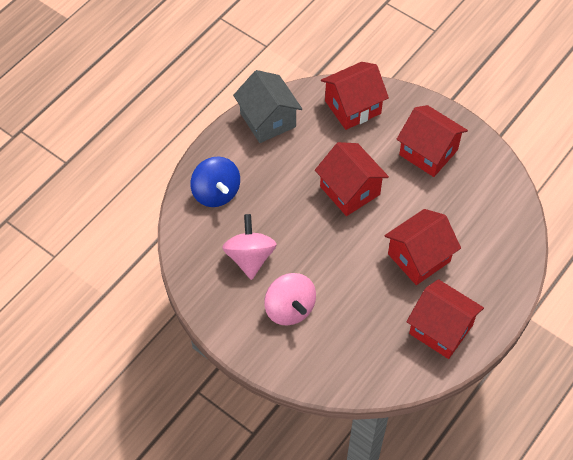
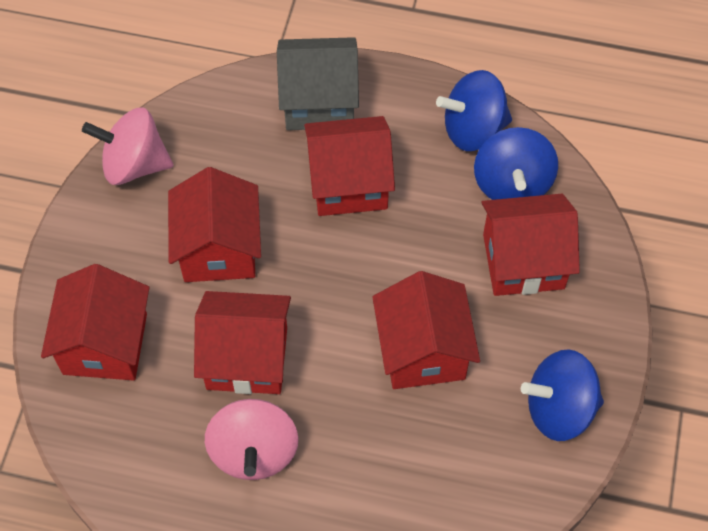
blue spinning top: 1 -> 3
red house: 5 -> 6

